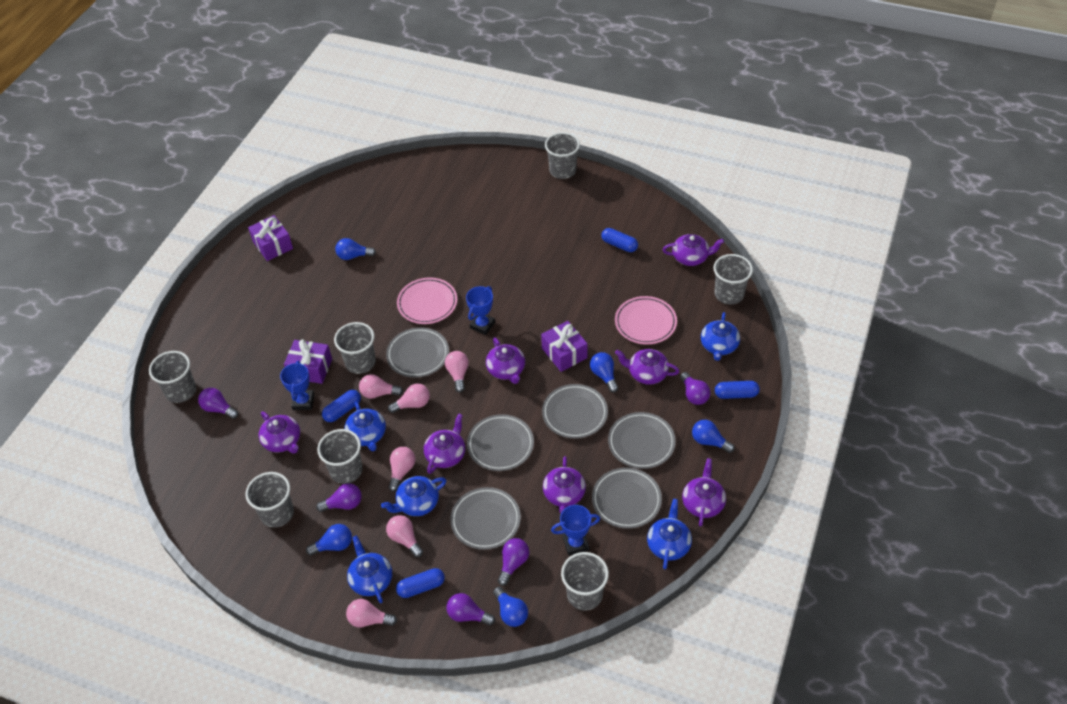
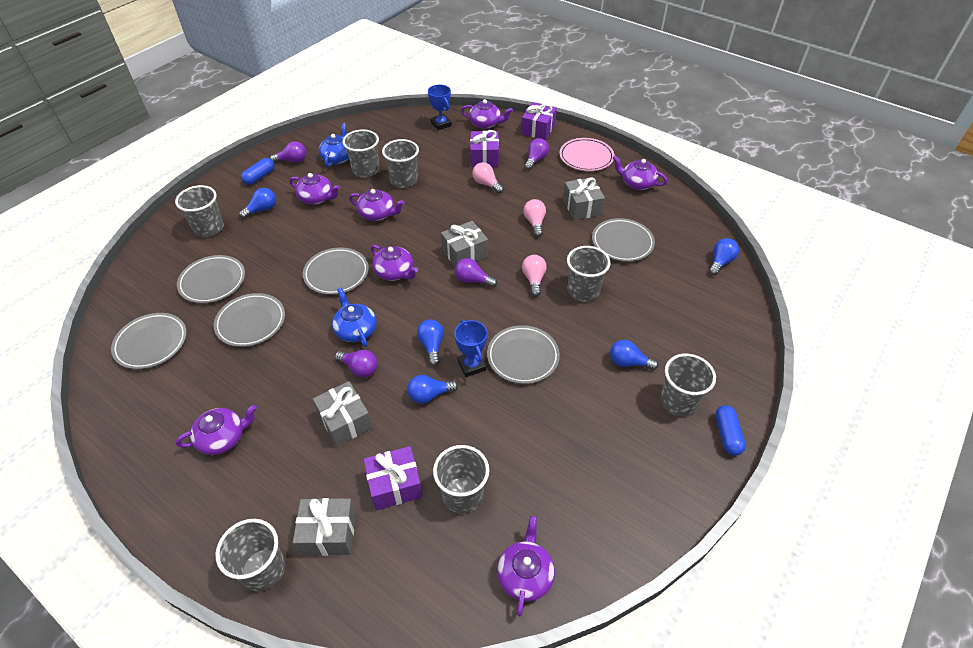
blue capsule: 4 -> 2
blue teapot: 5 -> 2
blue trophy: 3 -> 2
grey gift: 0 -> 4
pink light bulb: 6 -> 3
pink plate: 2 -> 1
purple light bulb: 5 -> 4

